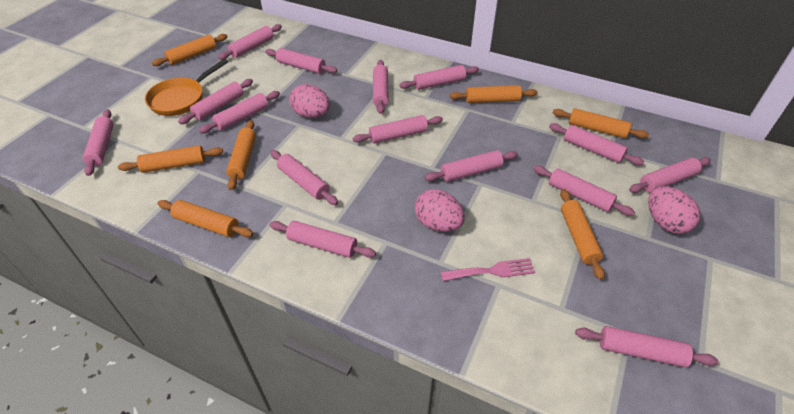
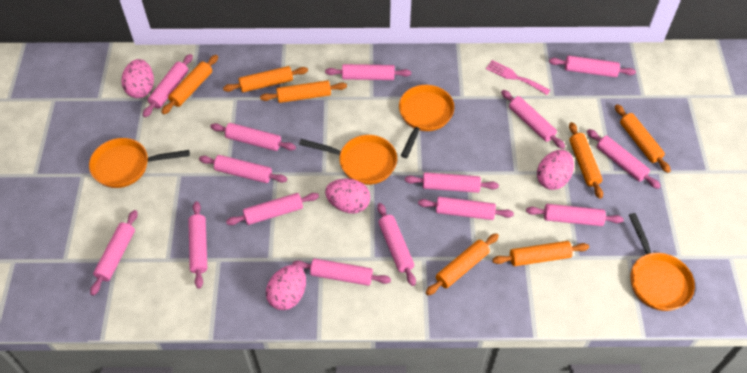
orange pan: 1 -> 4
pink egg: 3 -> 4

